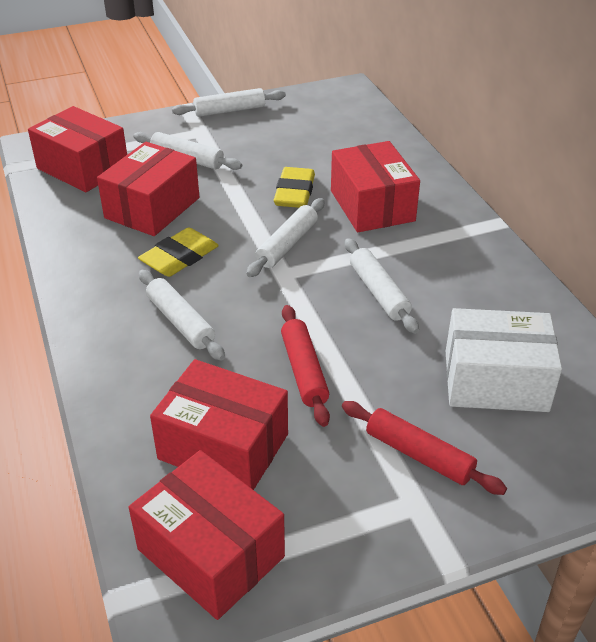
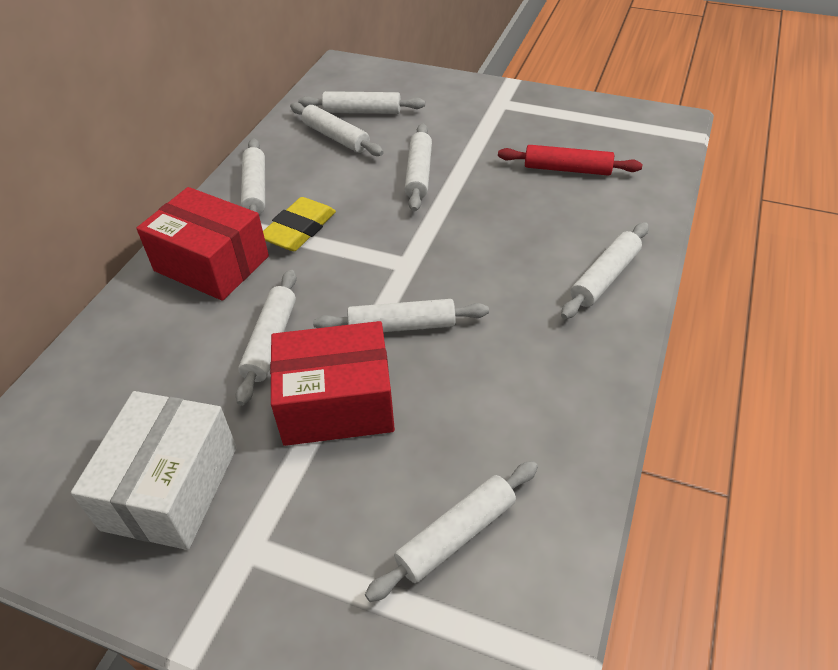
red box: 5 -> 2
red rolling pin: 2 -> 1
white rolling pin: 5 -> 8
yellow eraser: 2 -> 1

